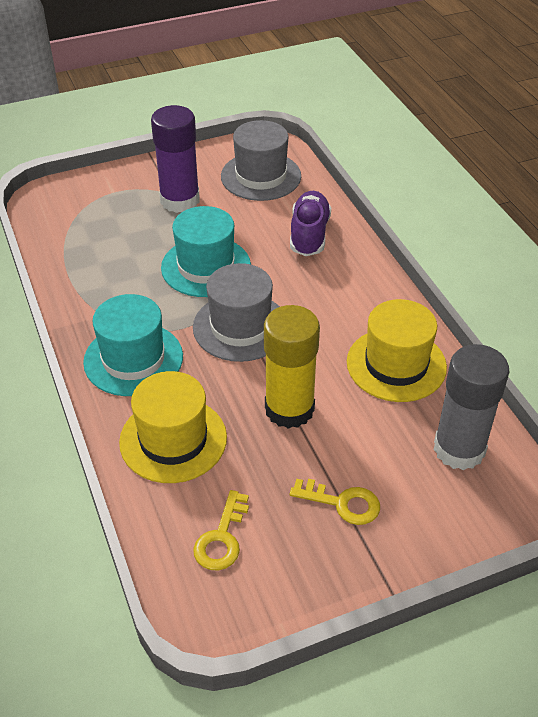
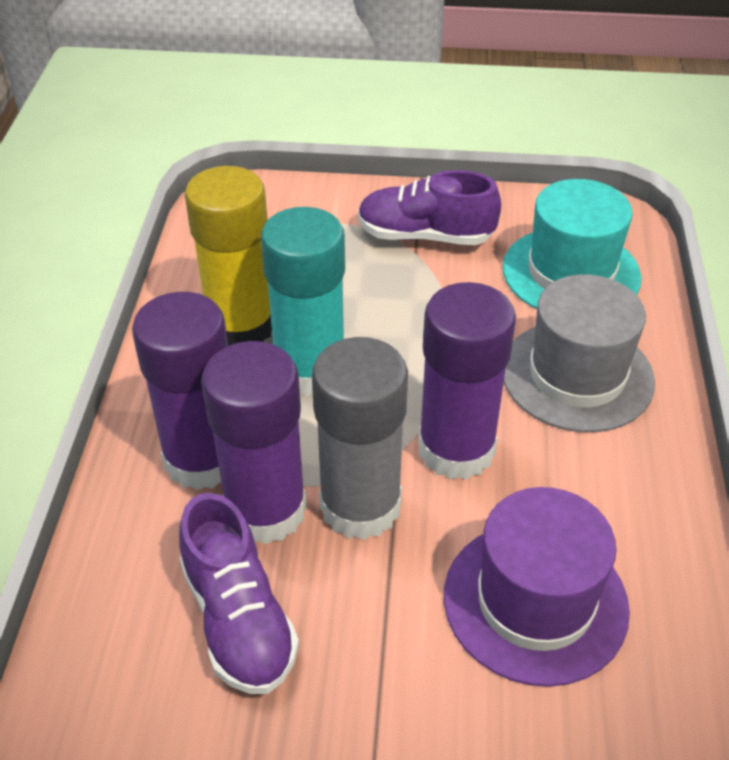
grey hat: 2 -> 1
purple glue stick: 1 -> 3
purple hat: 0 -> 1
purple shoe: 1 -> 2
turquoise glue stick: 0 -> 1
turquoise hat: 2 -> 1
yellow hat: 2 -> 0
yellow key: 2 -> 0

